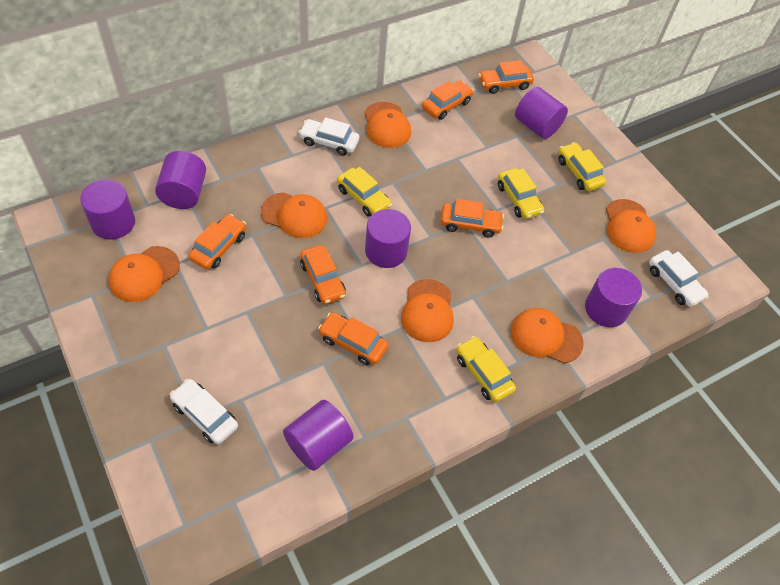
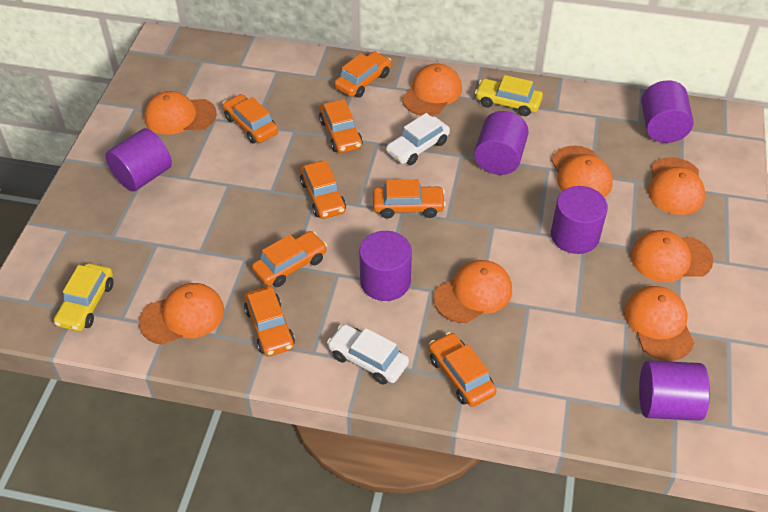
orange cap: 6 -> 8
orange car: 6 -> 8
white car: 3 -> 2
yellow car: 4 -> 2

